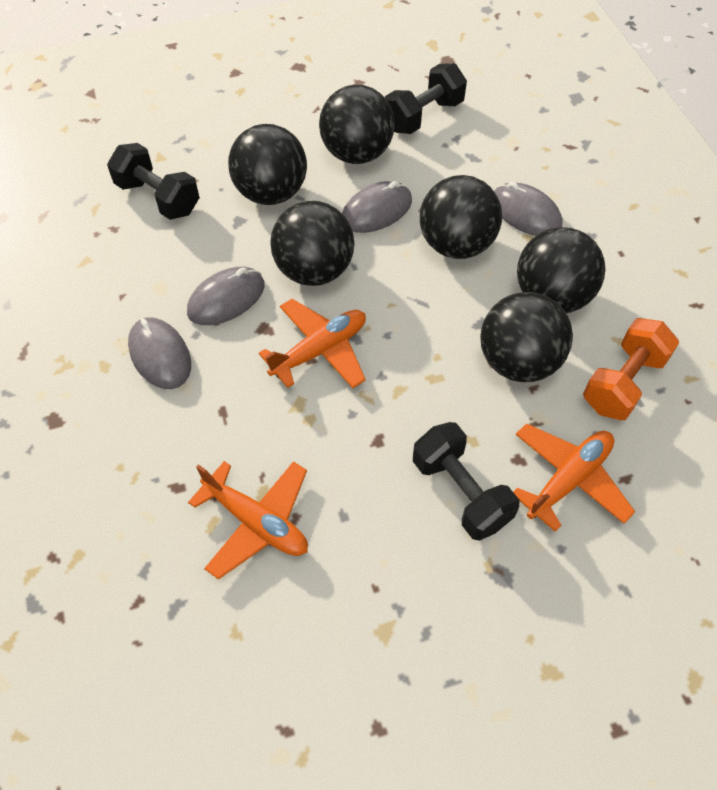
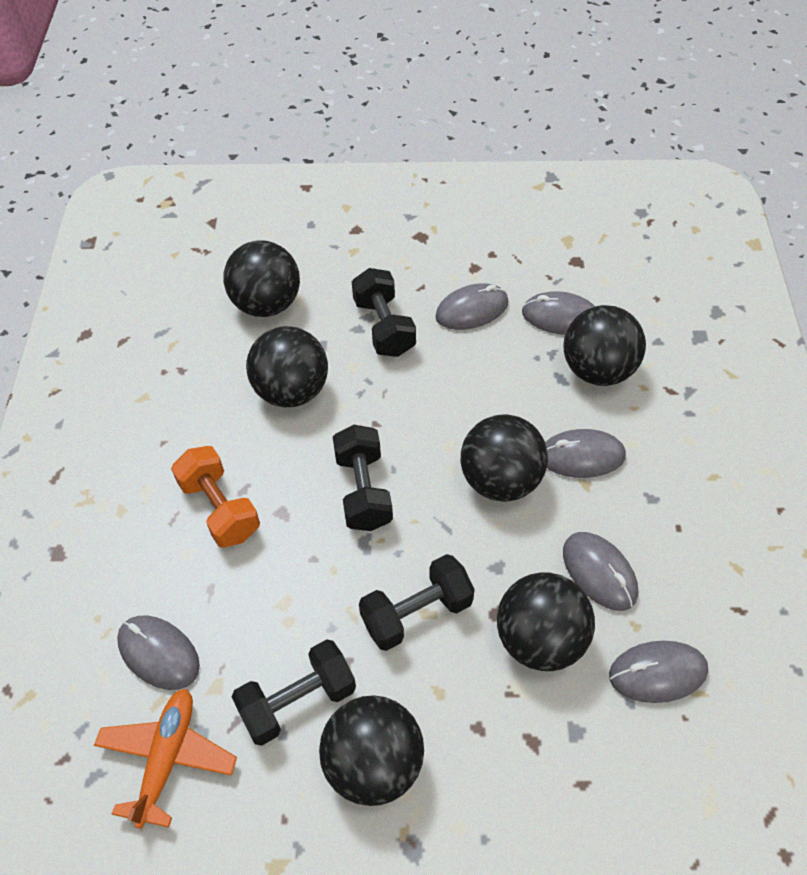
black dumbbell: 3 -> 4
grey mouse: 4 -> 6
orange plane: 3 -> 1

